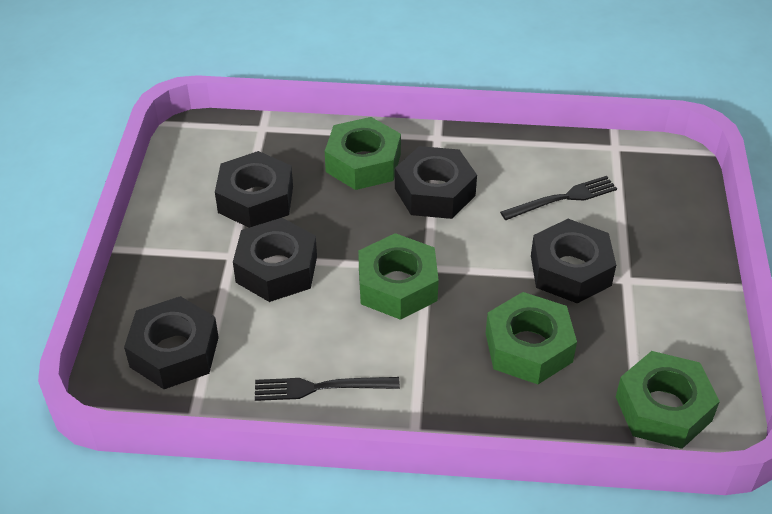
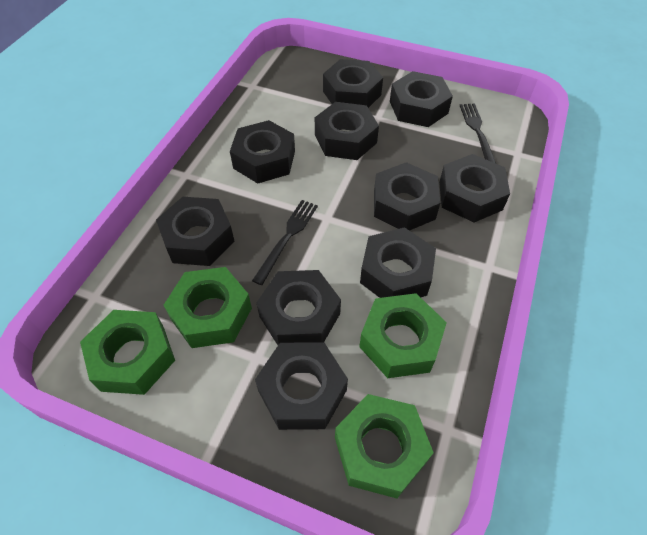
black nut: 5 -> 10

